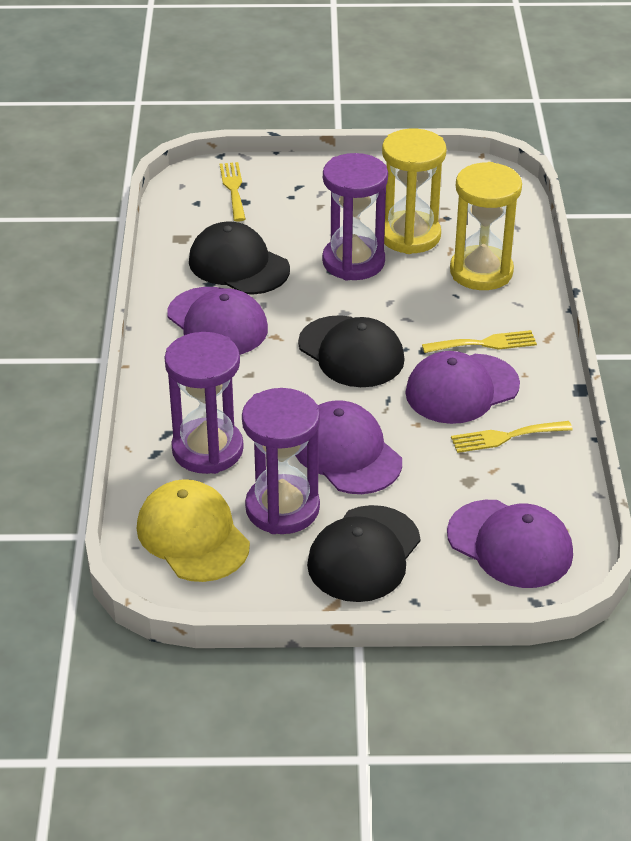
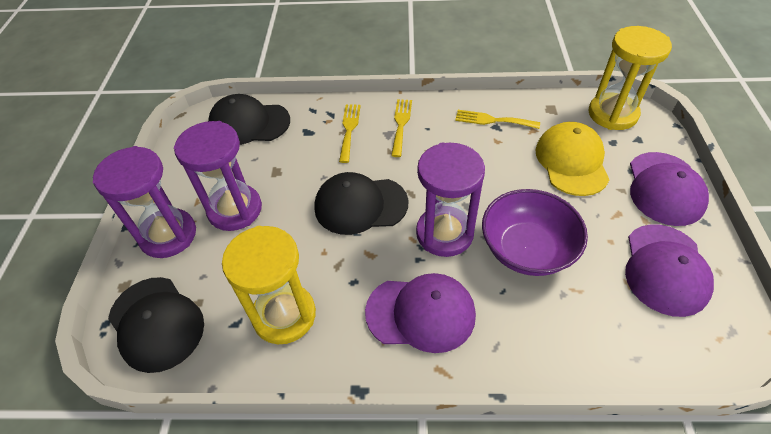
purple bowl: 0 -> 1
purple cap: 4 -> 3

